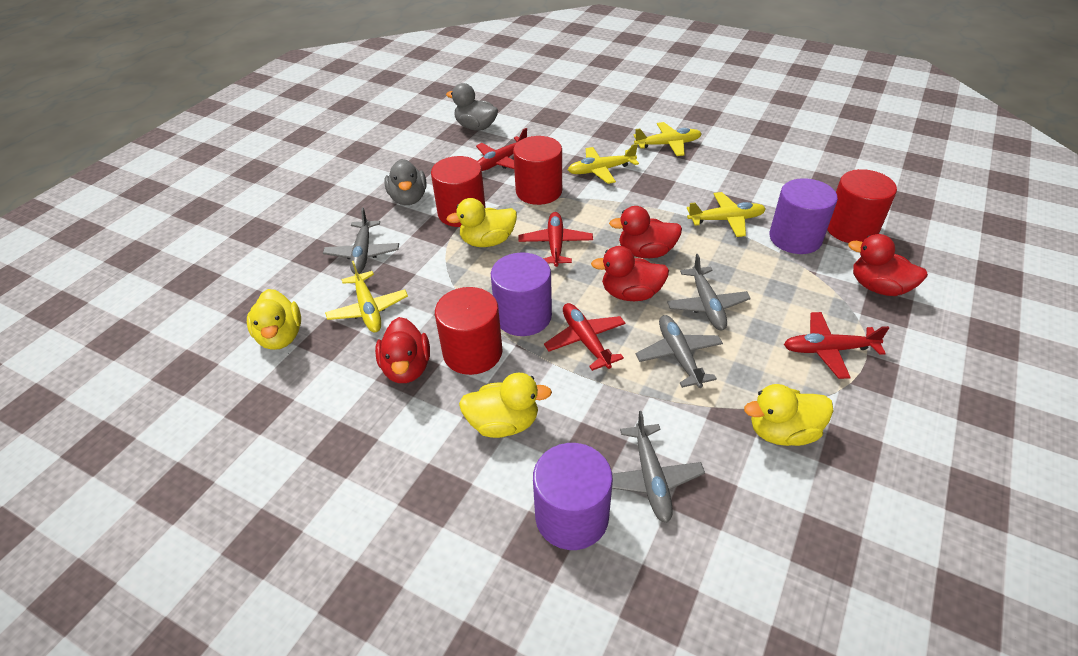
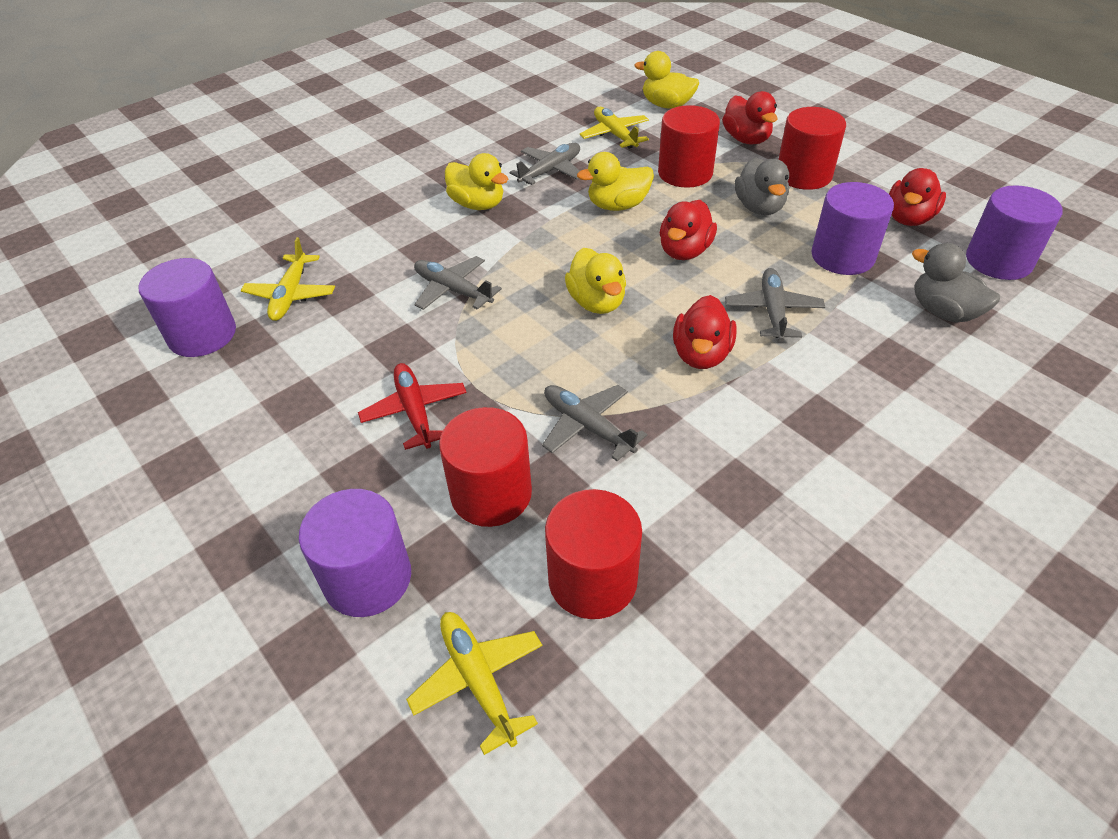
purple cylinder: 3 -> 4
red plane: 4 -> 1
yellow plane: 4 -> 3

